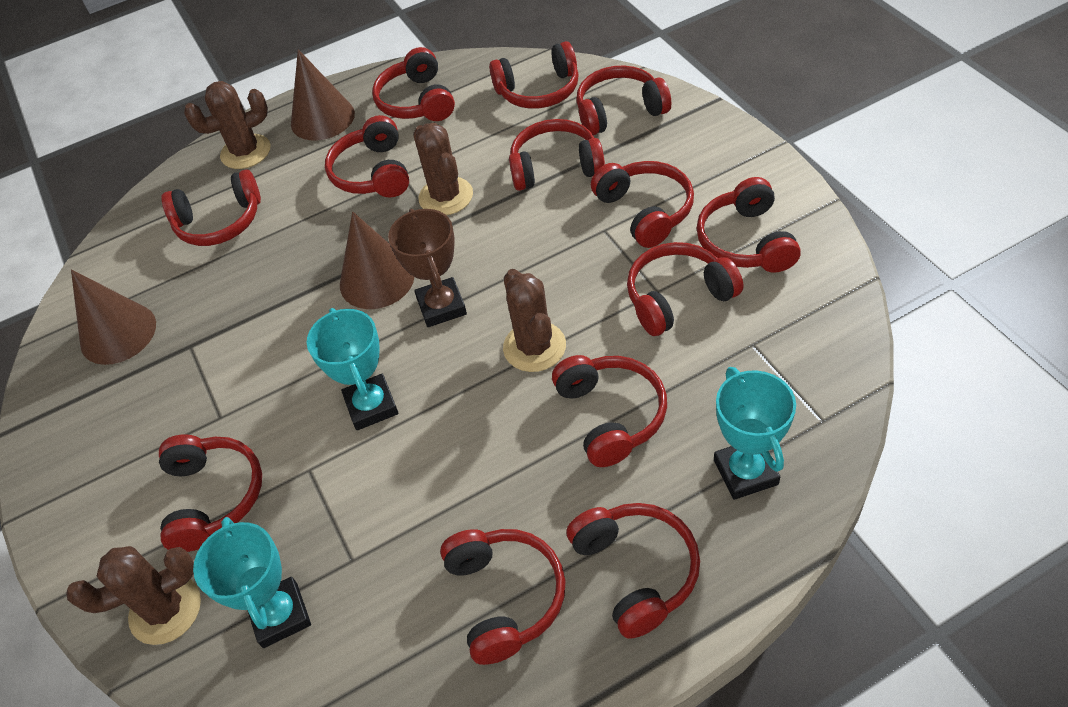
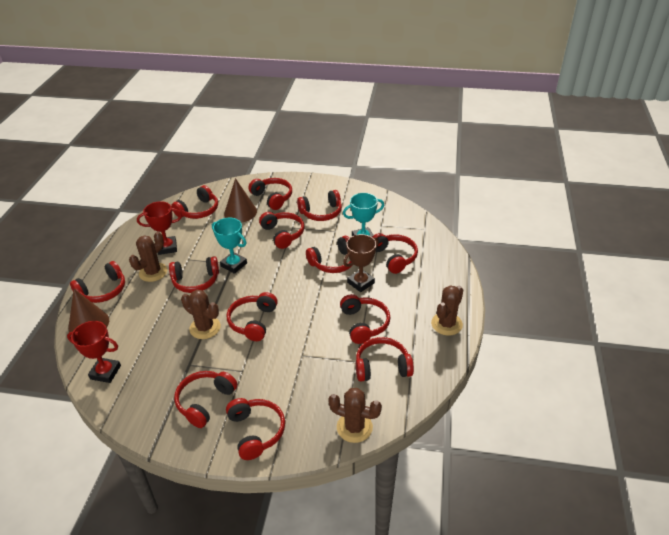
brown cone: 3 -> 2
red trophy: 0 -> 2
turquoise trophy: 3 -> 2

